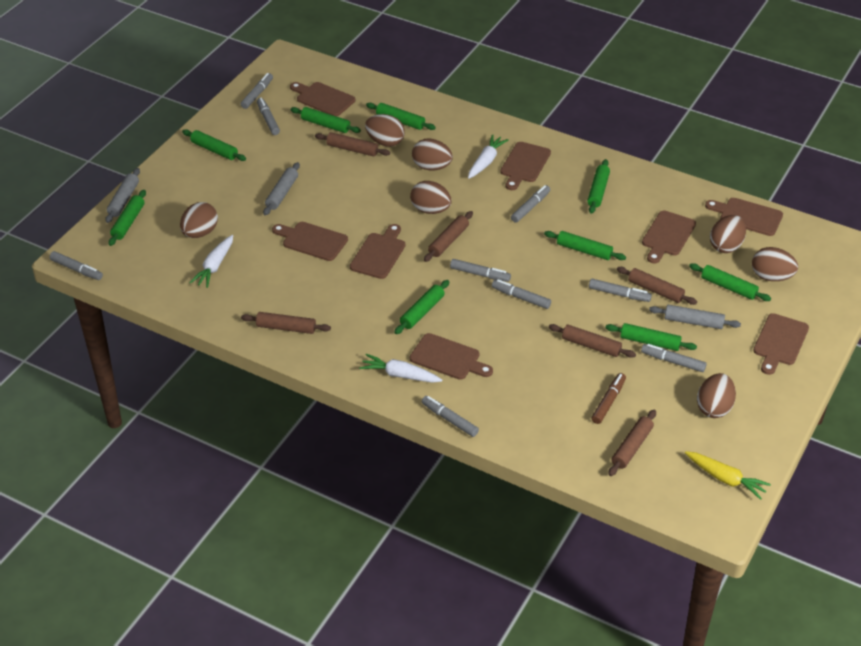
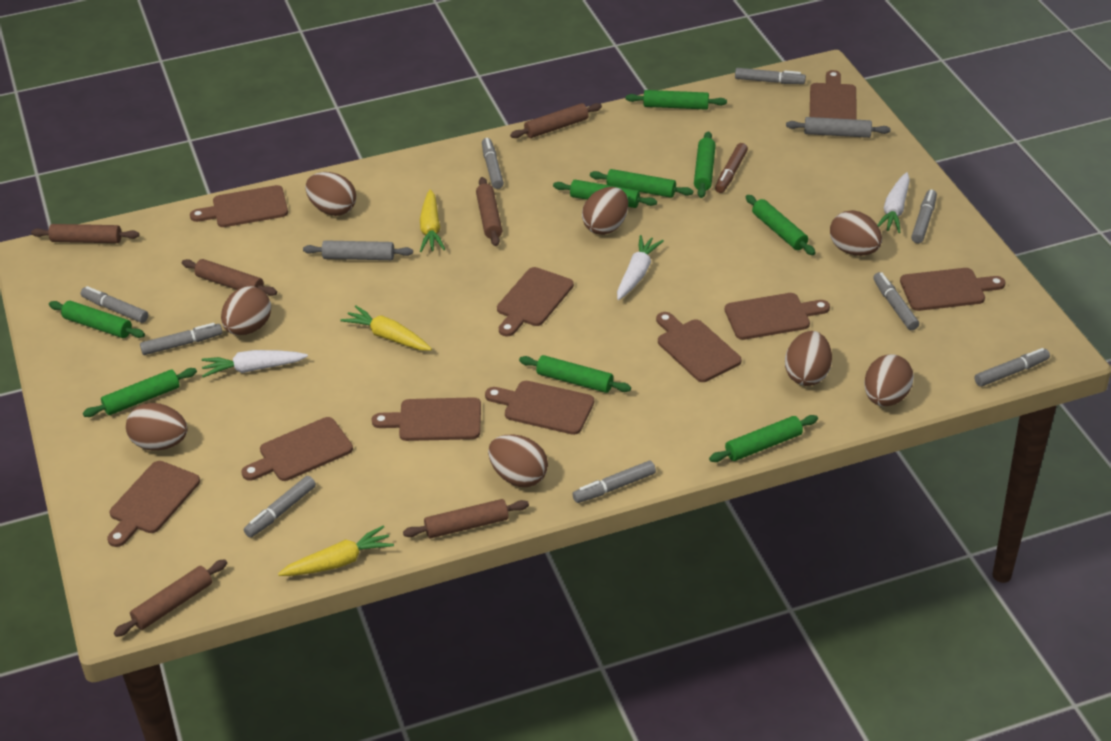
brown cutting board: 8 -> 10
brown egg: 7 -> 8
grey rolling pin: 3 -> 2
yellow carrot: 1 -> 3

